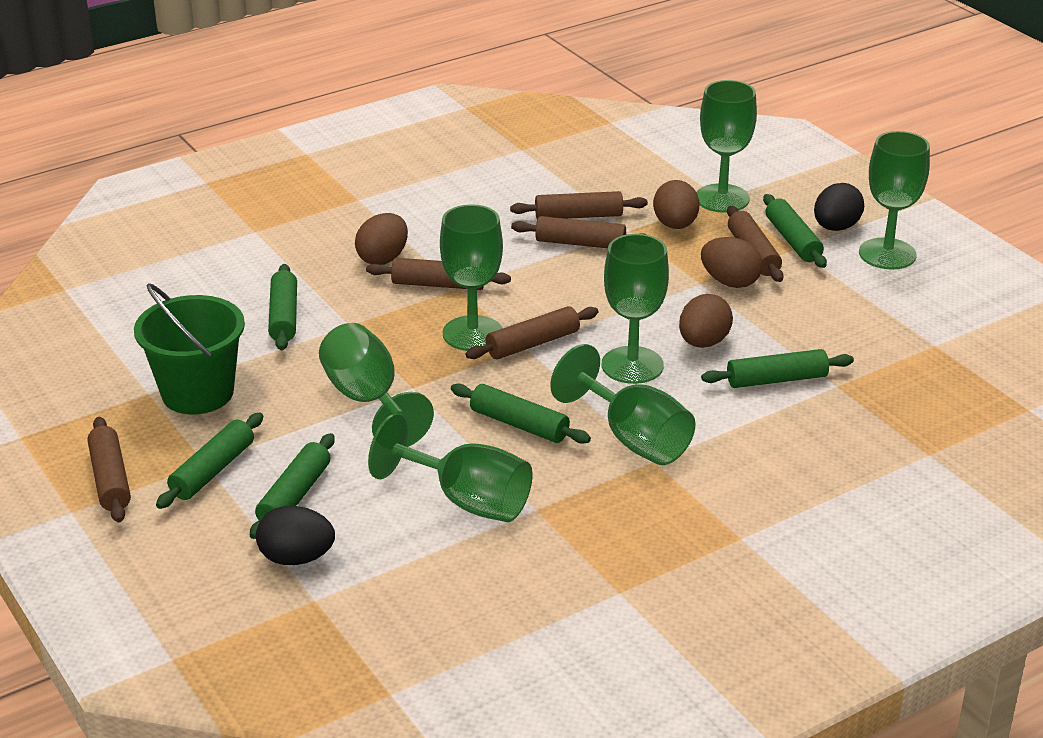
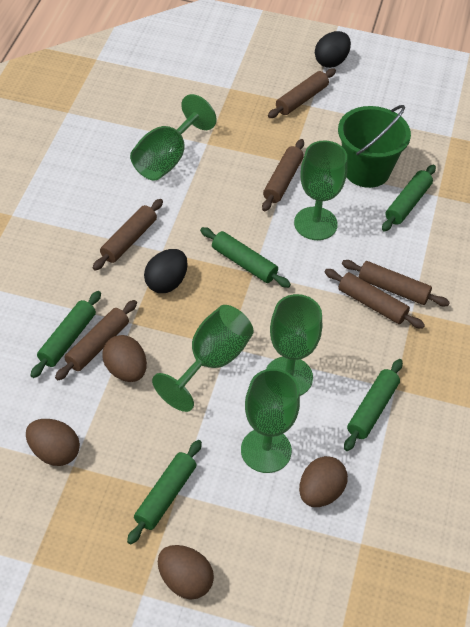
green goblet: 7 -> 5
green rolling pin: 6 -> 5

